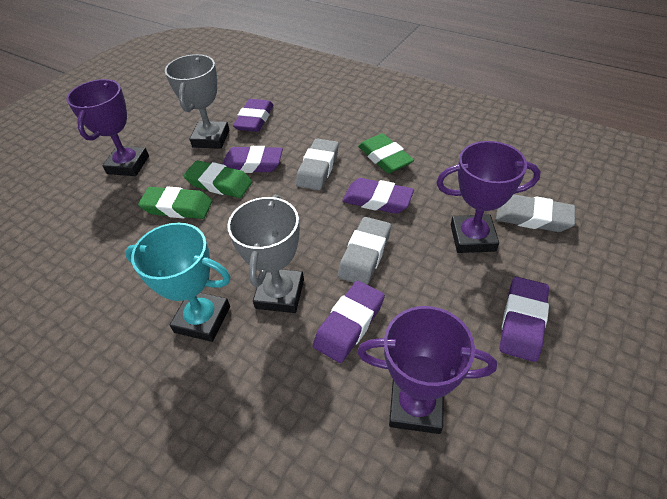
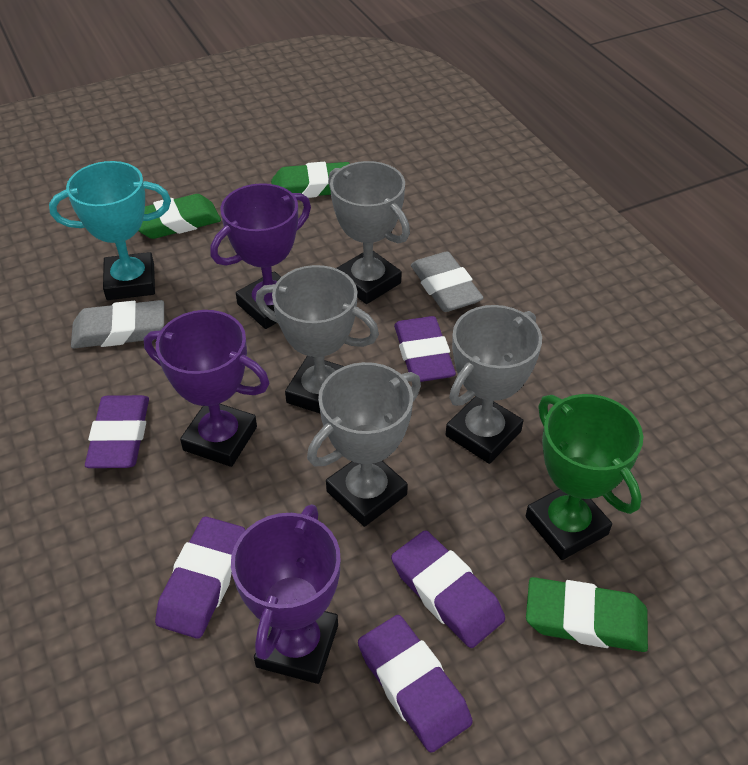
green trophy: 0 -> 1
grey eraser: 3 -> 2
grey trophy: 2 -> 4

